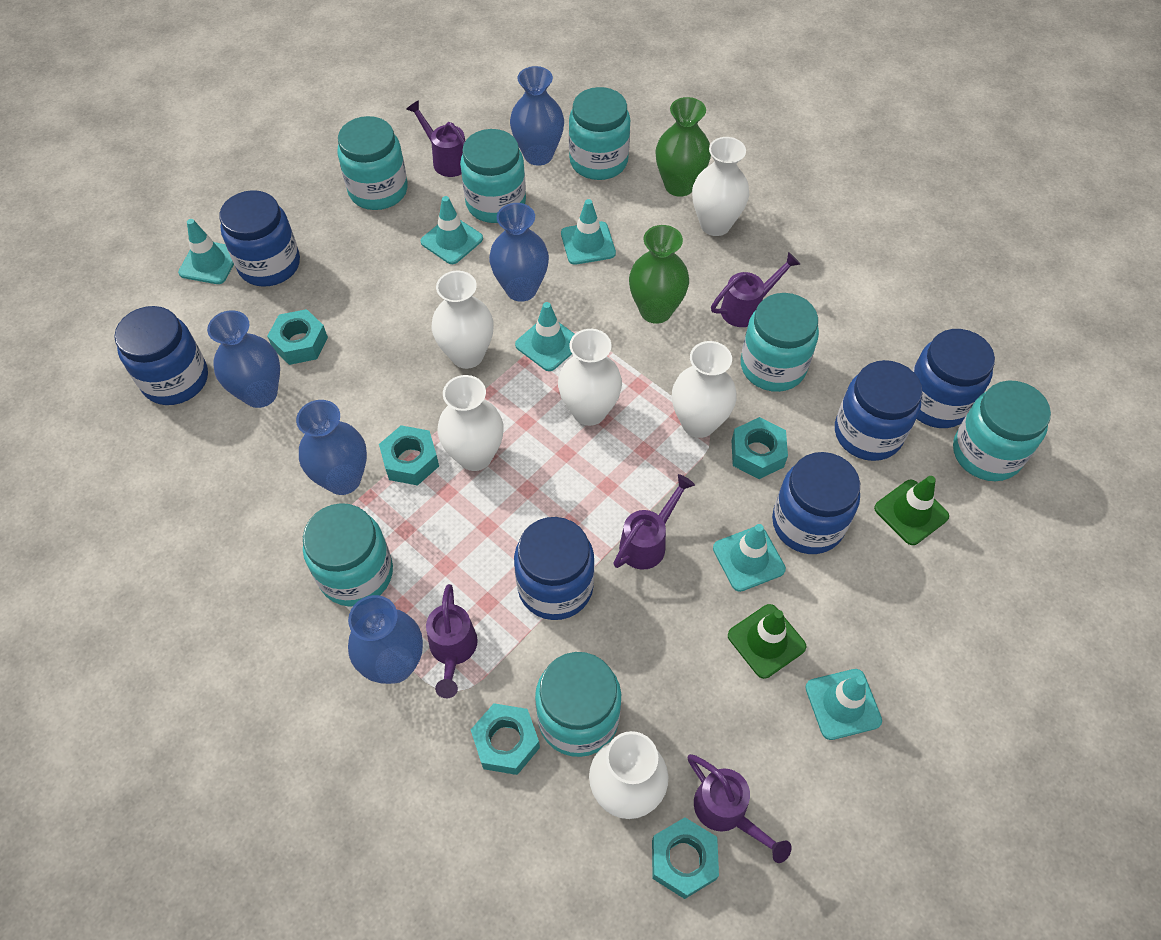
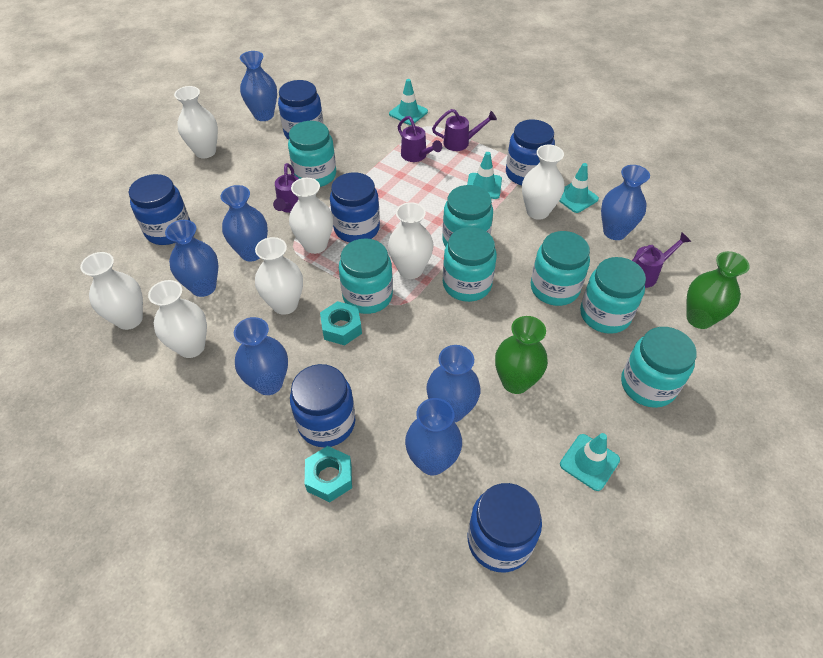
blue vase: 5 -> 7
green traffic cone: 2 -> 0
purple watering can: 5 -> 4
turquoise nut: 5 -> 2
turquoise traffic cone: 6 -> 4
white vase: 6 -> 7

